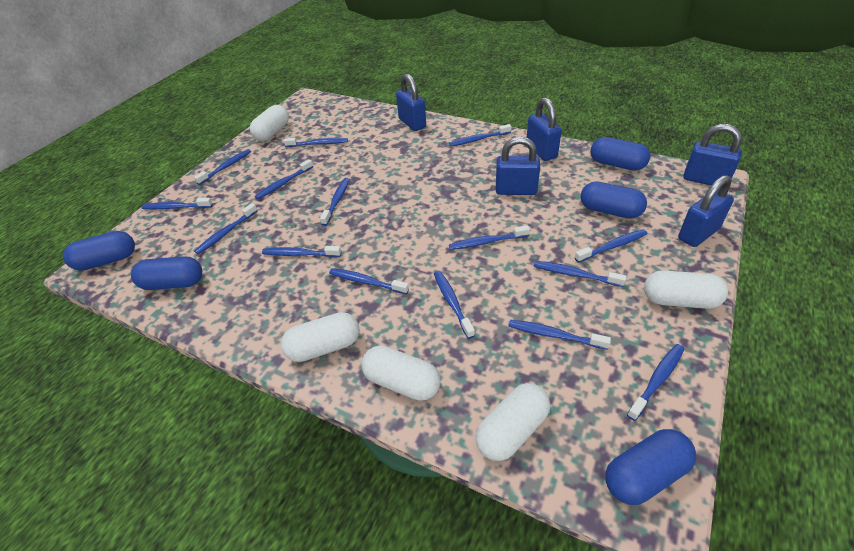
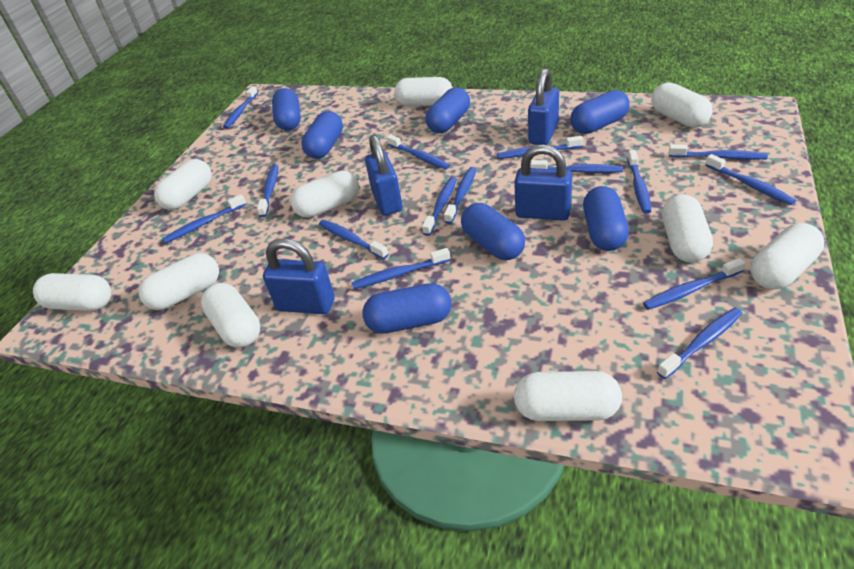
blue capsule: 5 -> 7
blue padlock: 5 -> 4
white capsule: 5 -> 10

